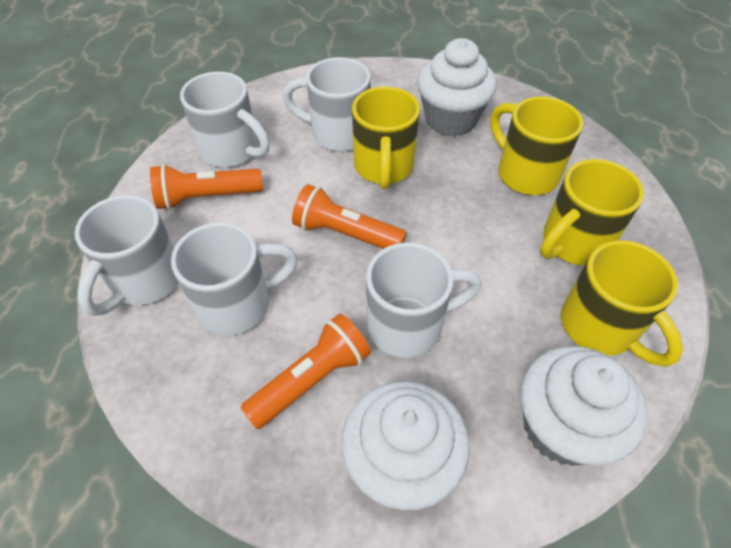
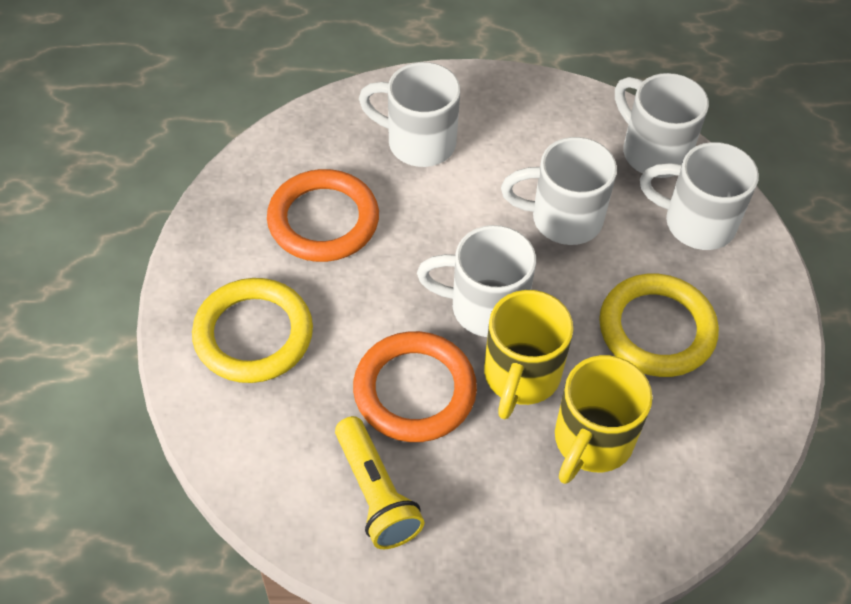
orange flashlight: 3 -> 0
orange ring: 0 -> 2
white cupcake: 3 -> 0
yellow flashlight: 0 -> 1
yellow mug: 4 -> 2
yellow ring: 0 -> 2

